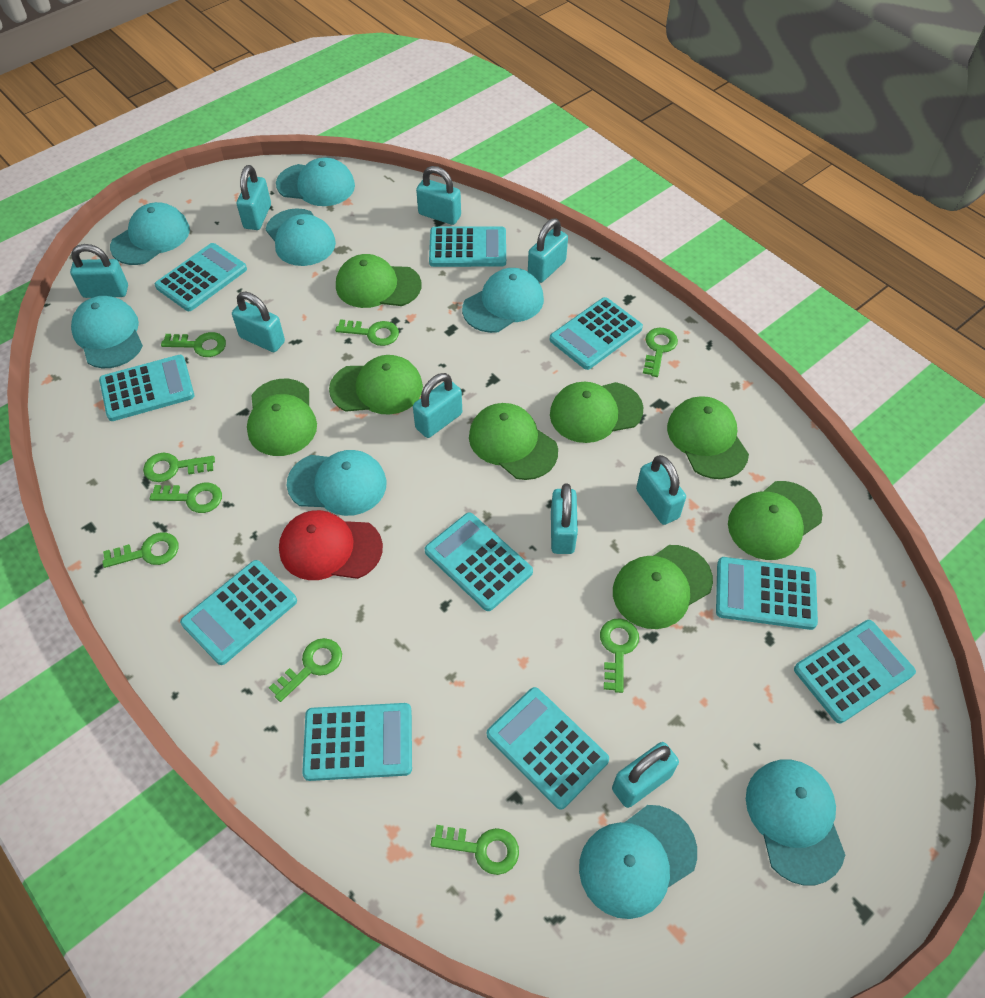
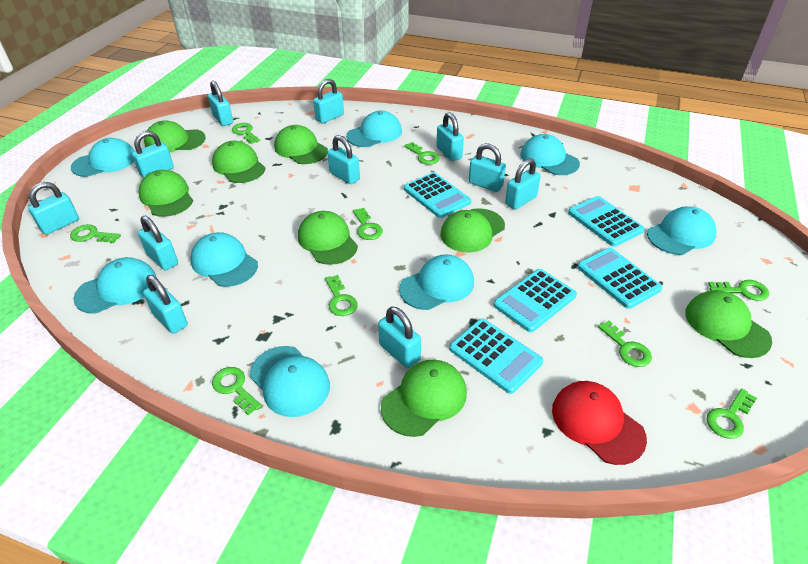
turquoise calculator: 10 -> 5
turquoise padlock: 9 -> 11

